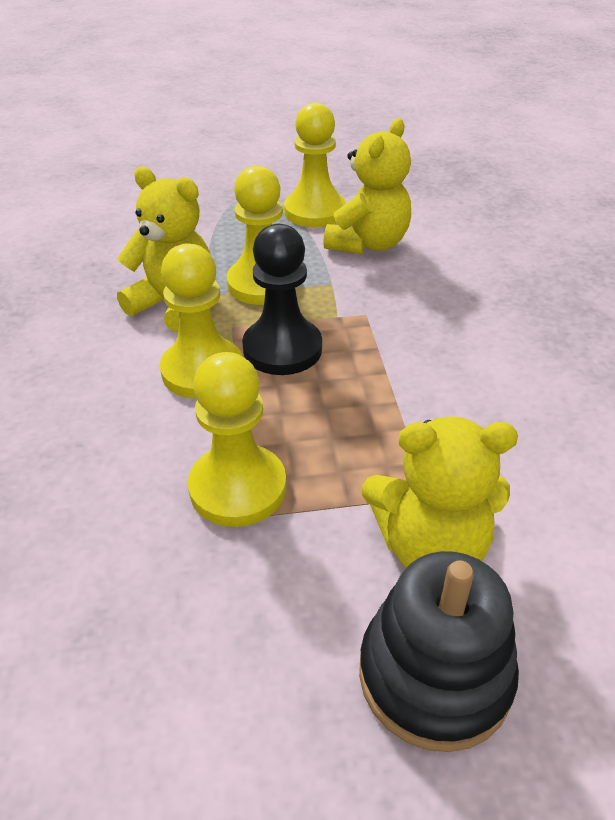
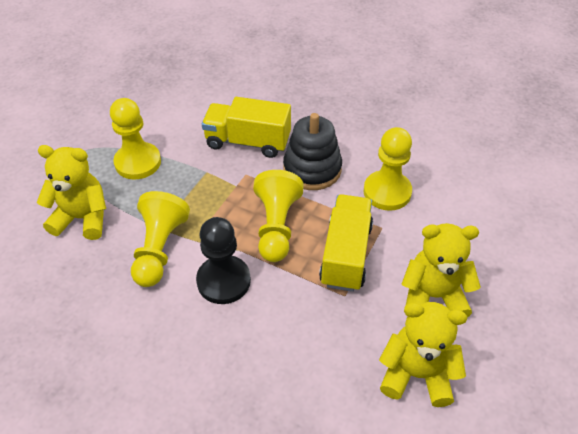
yellow truck: 0 -> 2

